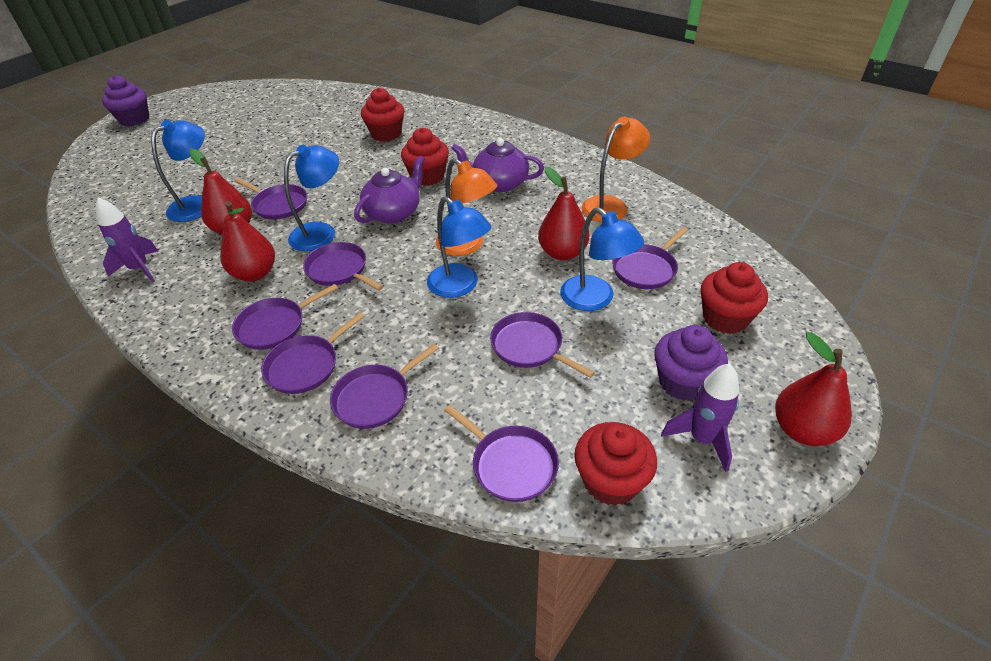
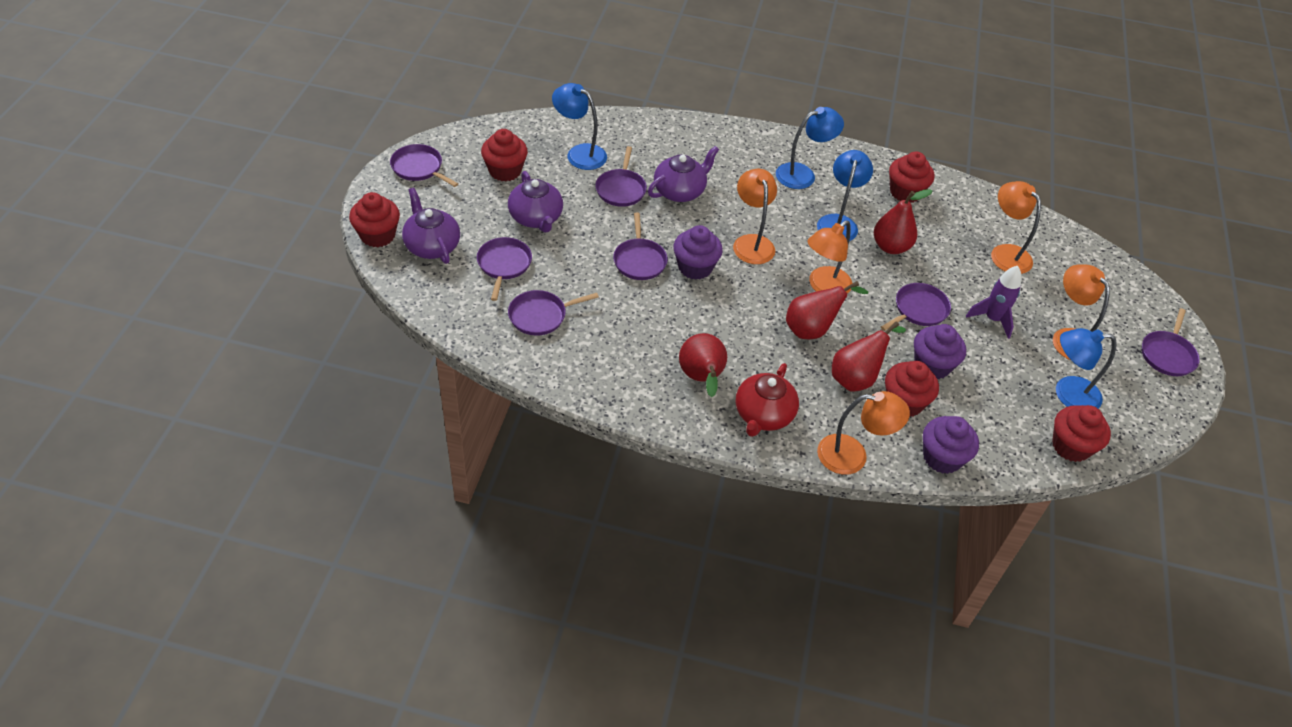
orange lamp: 2 -> 5
purple cupcake: 2 -> 3
purple pan: 8 -> 7
purple rocket: 2 -> 1
purple teapot: 2 -> 3
red cupcake: 4 -> 5
red teapot: 0 -> 1

